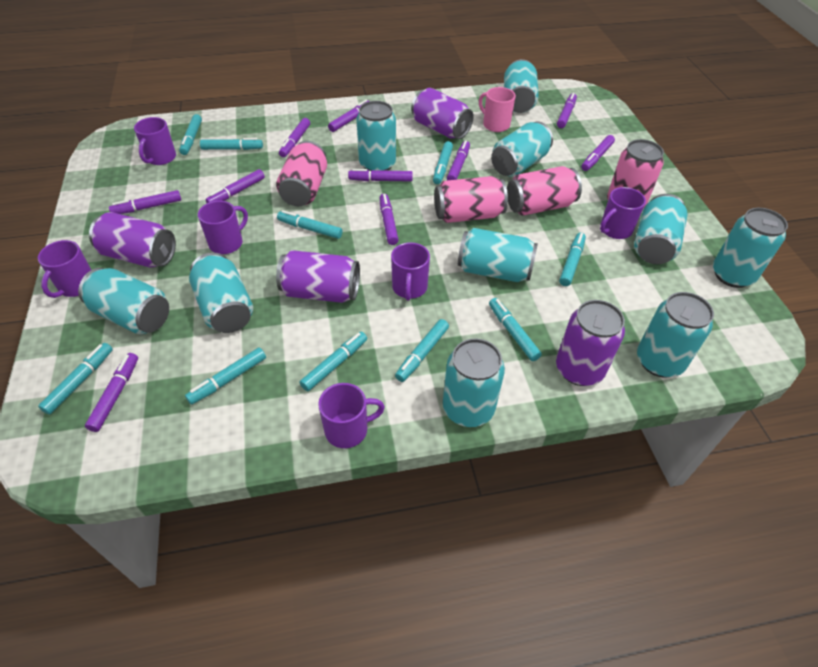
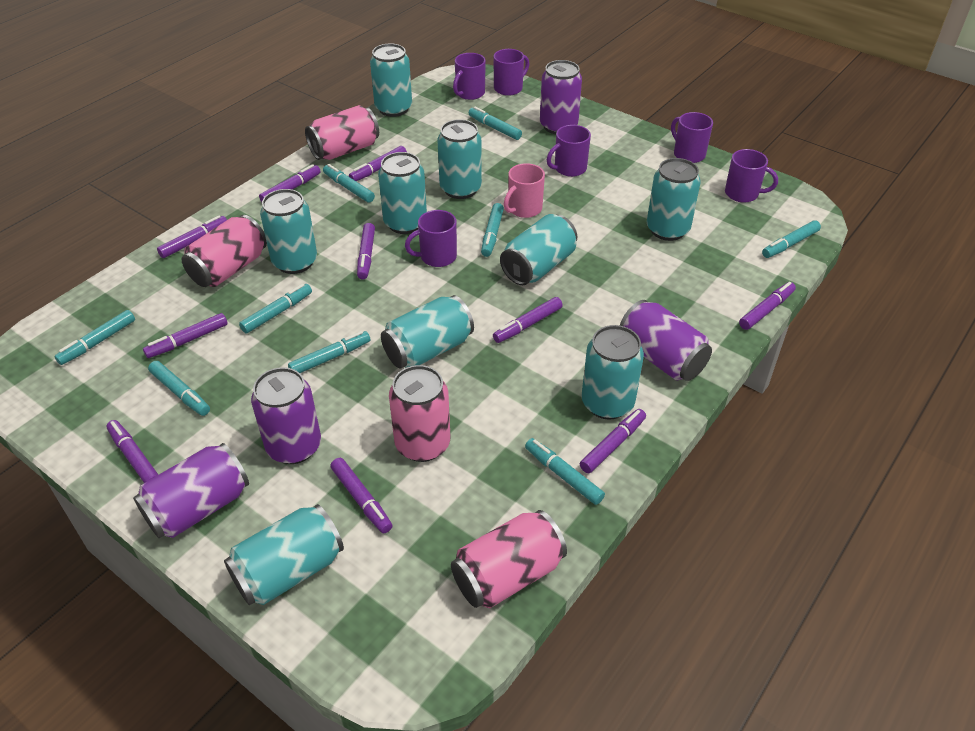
turquoise can: 10 -> 9
turquoise marker: 10 -> 9

